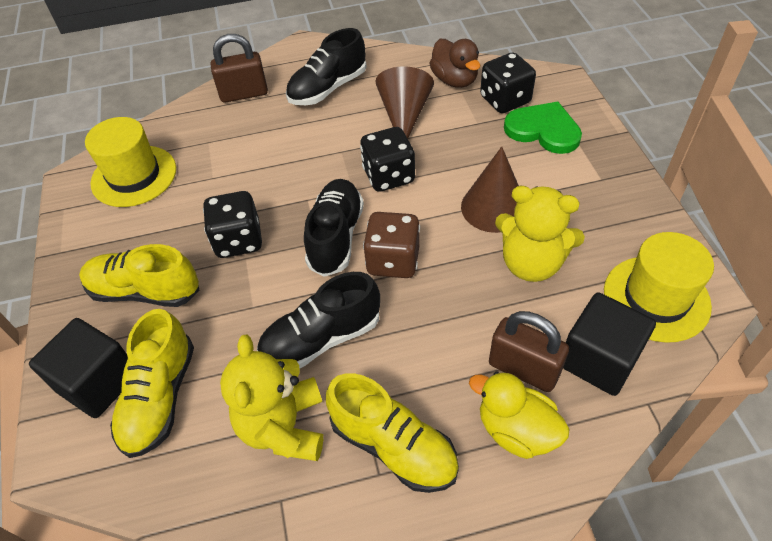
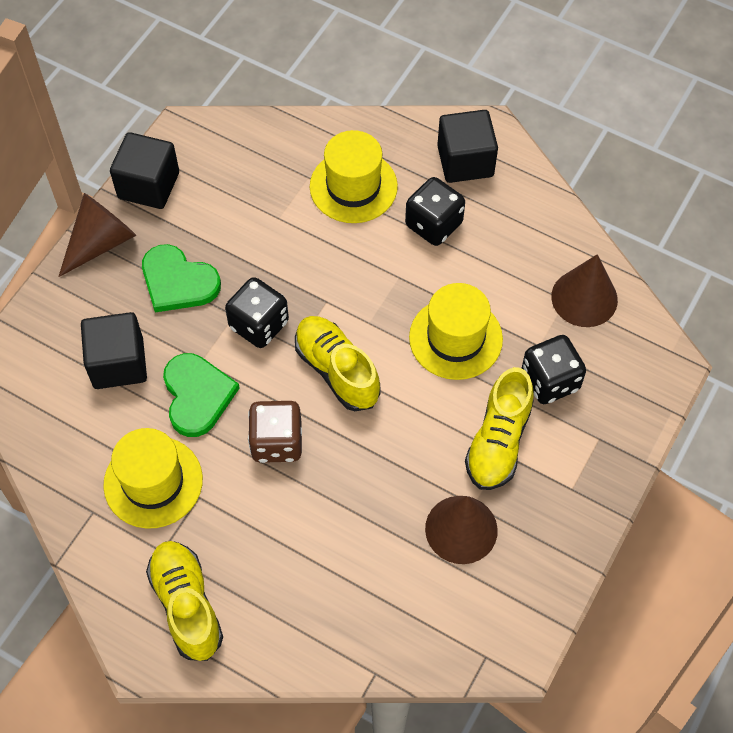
black cube: 2 -> 3
black shoe: 3 -> 0
brown cone: 2 -> 3
brown duck: 1 -> 0
brown padlock: 2 -> 0
green heart: 1 -> 2
yellow duck: 1 -> 0
yellow hat: 2 -> 3
yellow teddy bear: 2 -> 0

